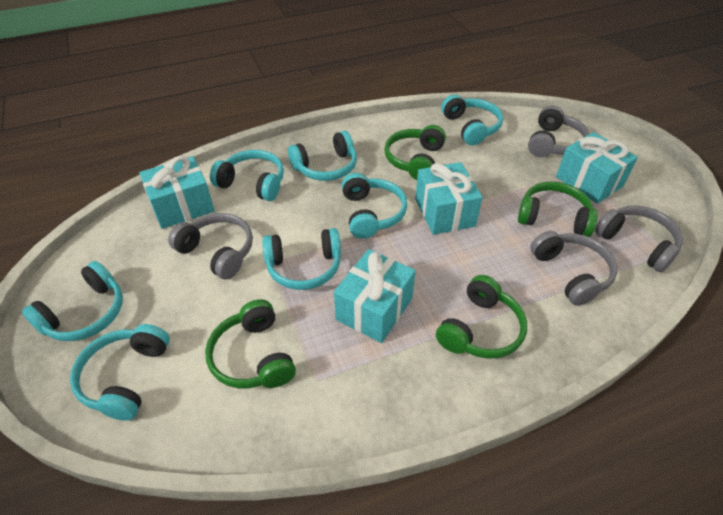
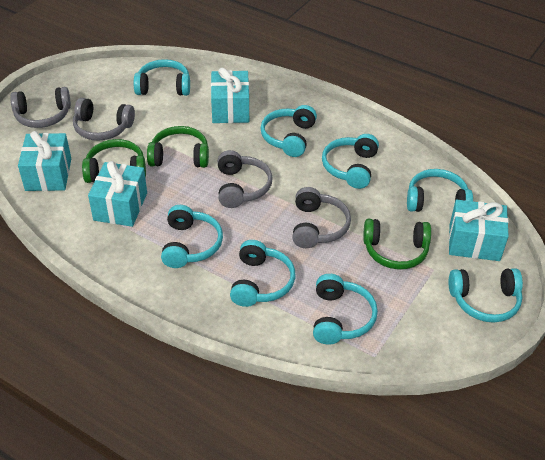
green headphones: 4 -> 3
turquoise headphones: 7 -> 8

